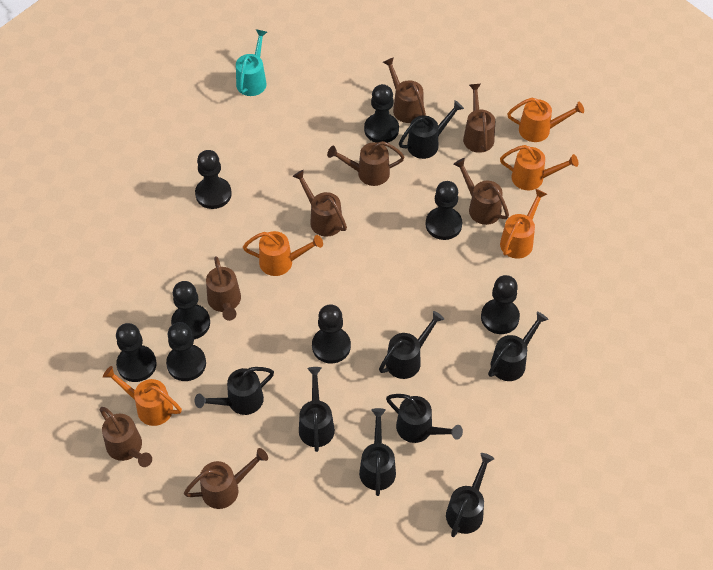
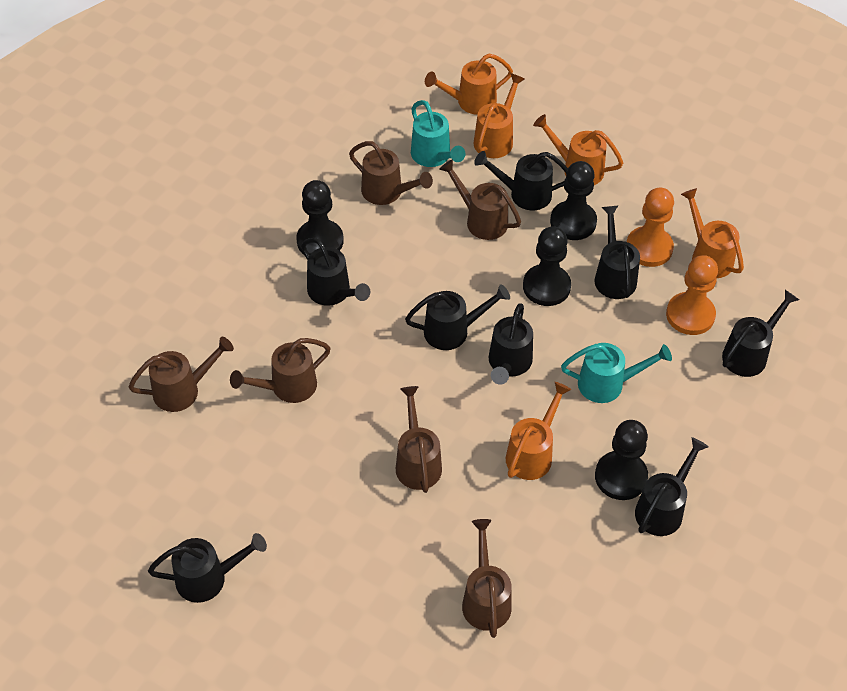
black pawn: 8 -> 4
brown watering can: 8 -> 6
orange pawn: 0 -> 2
turquoise watering can: 1 -> 2

